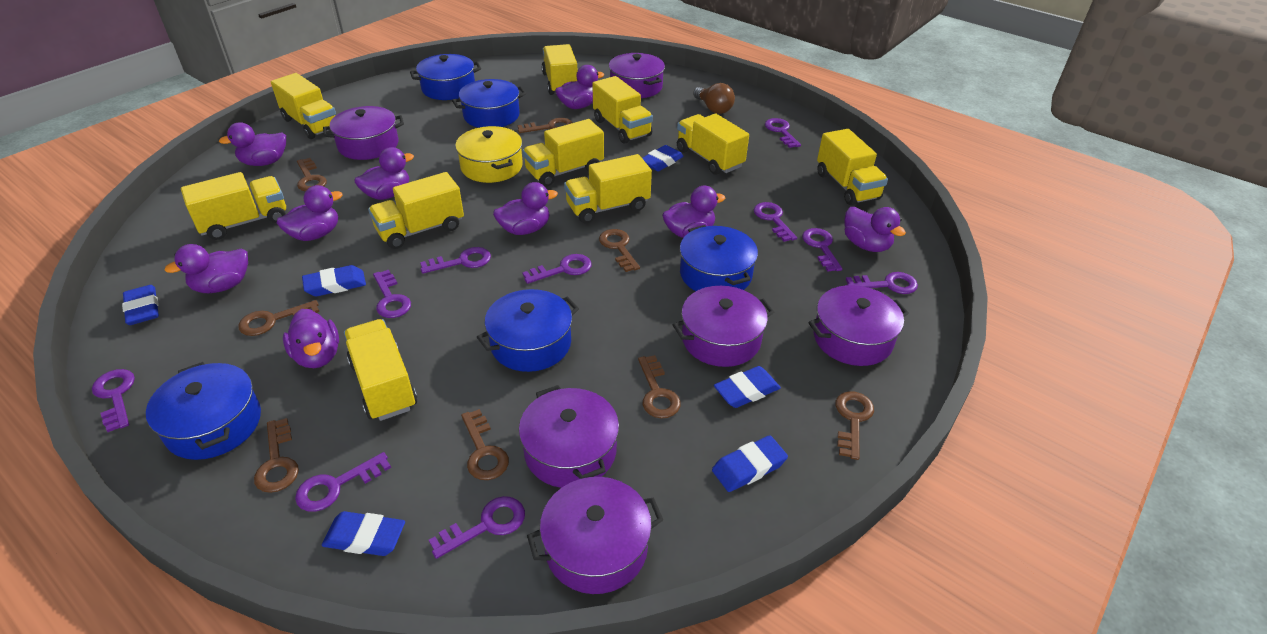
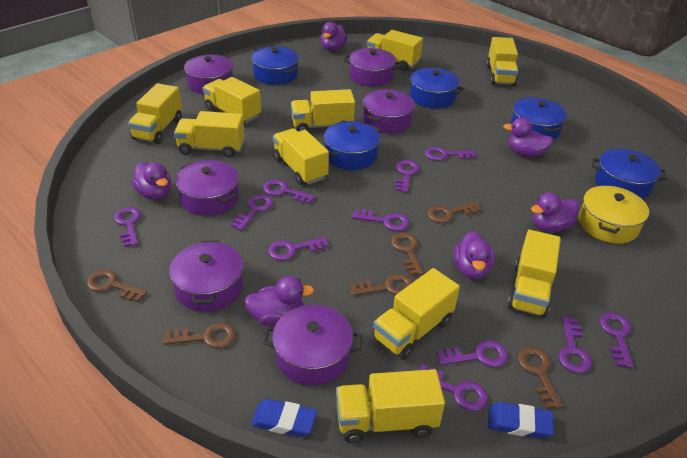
blue eraser: 6 -> 2
brown key: 8 -> 6
brown light bulb: 1 -> 0
purple duck: 9 -> 6
purple key: 10 -> 11

